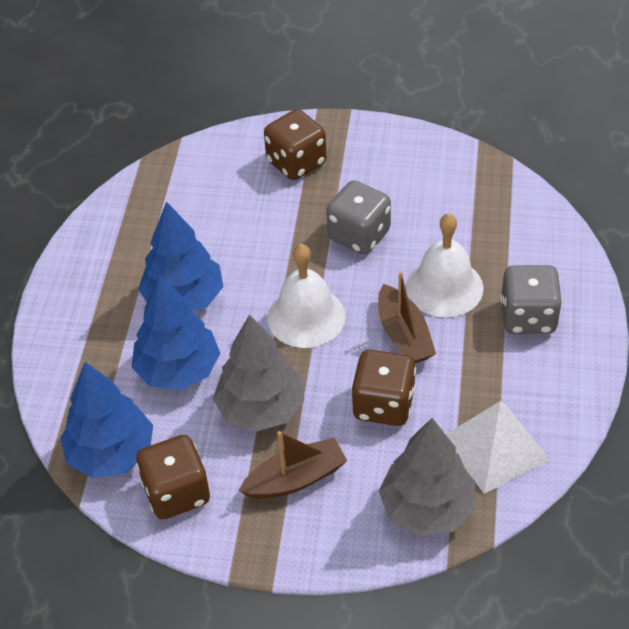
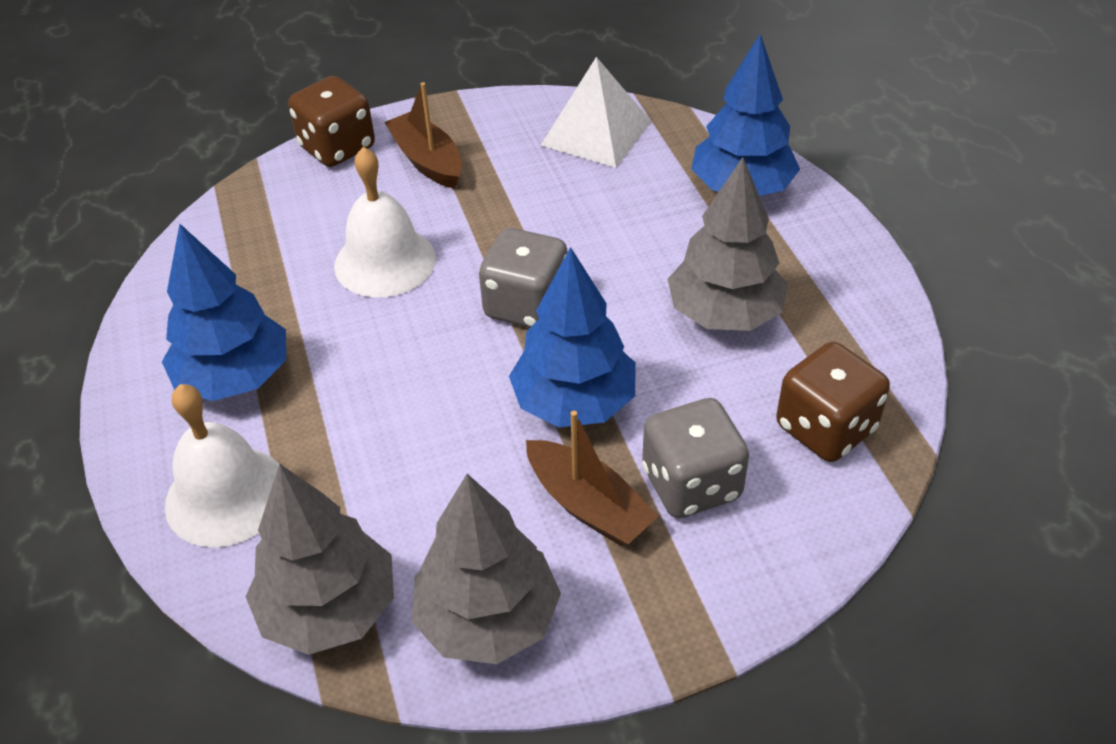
brown dice: 3 -> 2
grey tree: 2 -> 3

